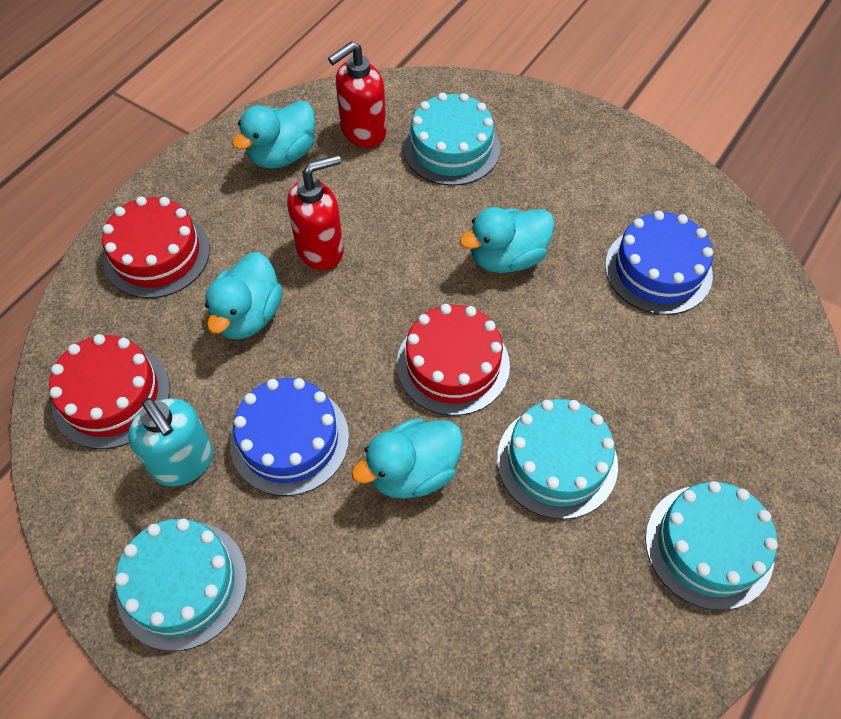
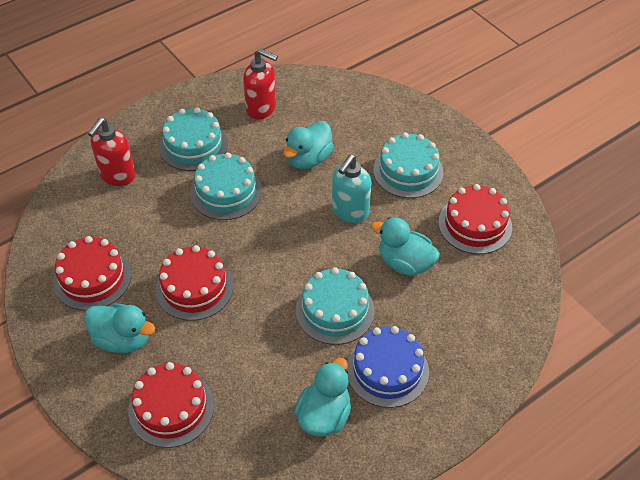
blue cake: 2 -> 1
red cake: 3 -> 4

